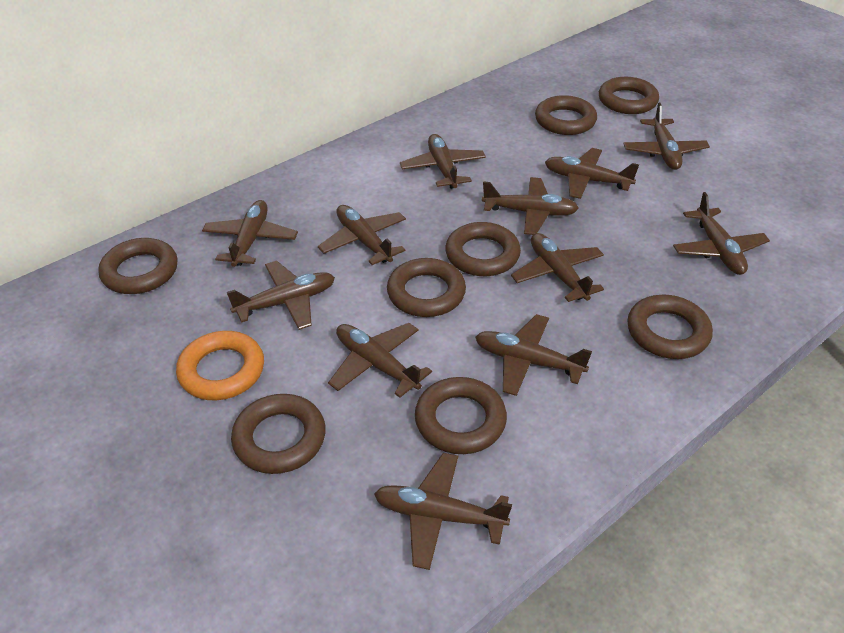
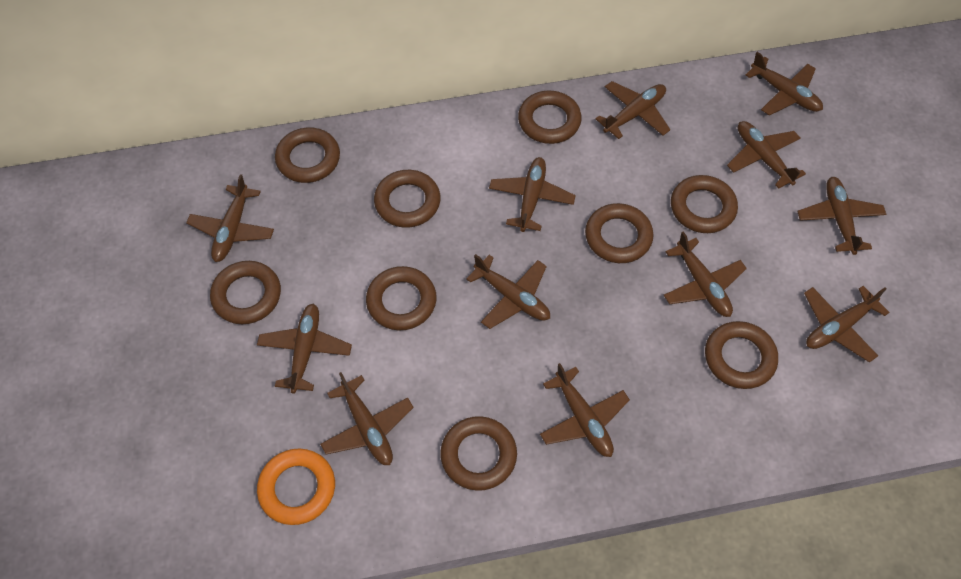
brown ring: 8 -> 9

